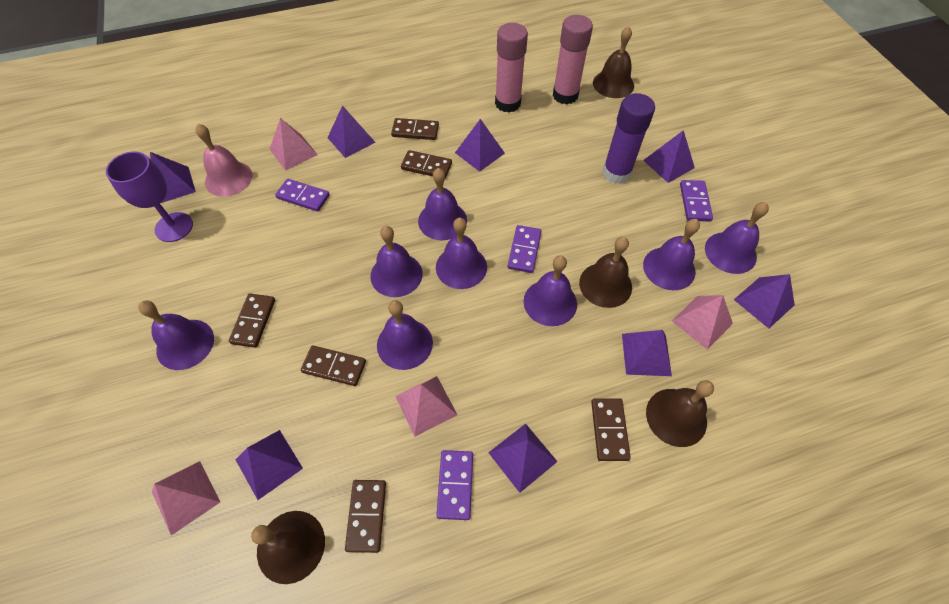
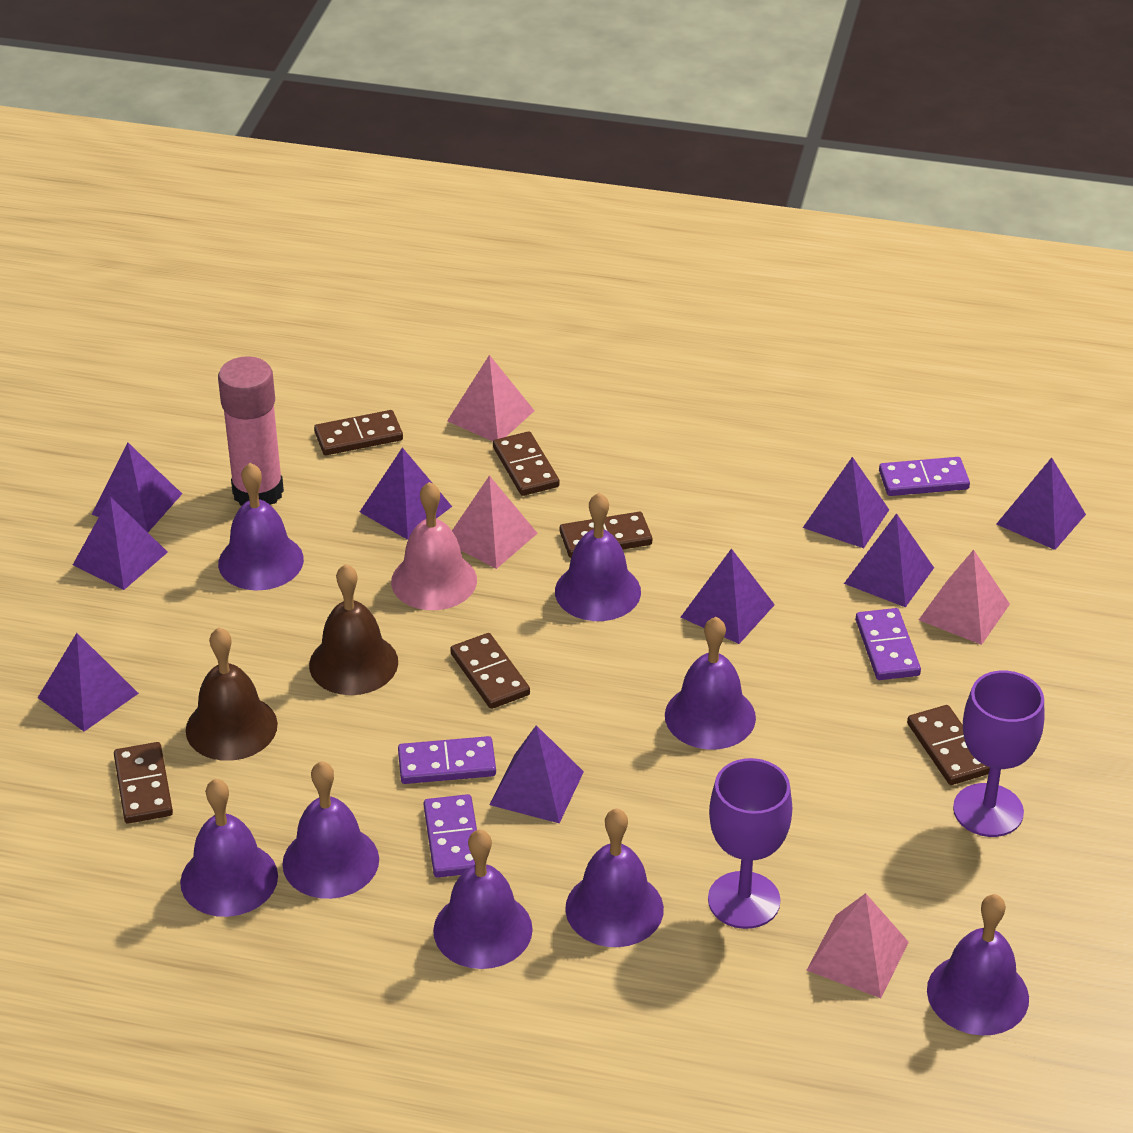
brown bell: 4 -> 2
pink glue stick: 2 -> 1
purple glue stick: 1 -> 0
purple goblet: 1 -> 2
purple pyramid: 8 -> 9

